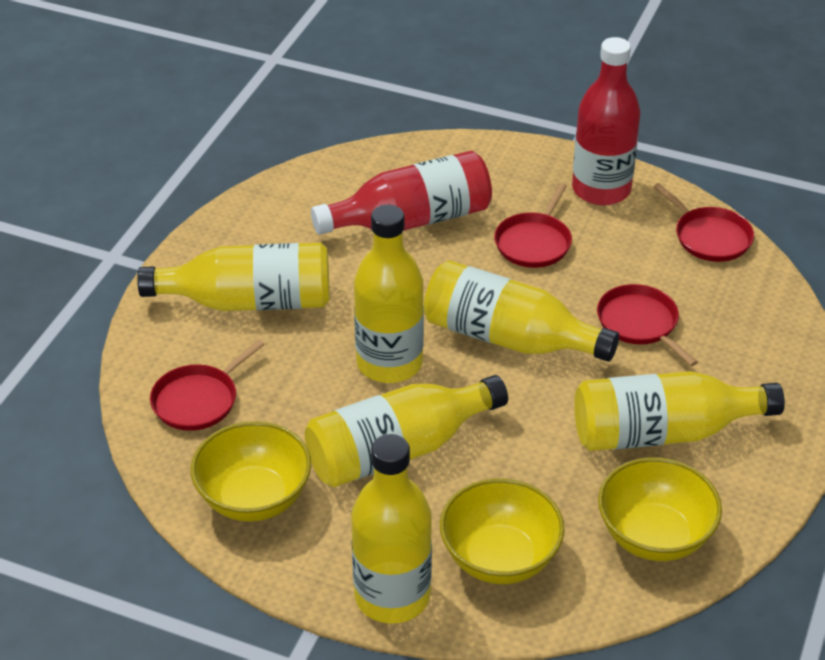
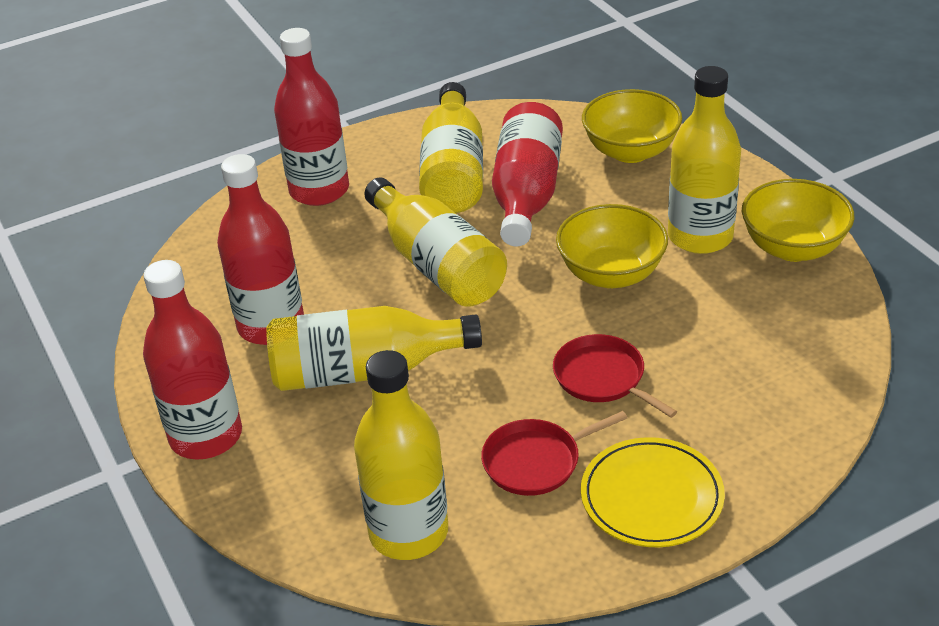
red bottle: 2 -> 4
red pan: 4 -> 2
yellow bottle: 6 -> 5
yellow plate: 0 -> 1

